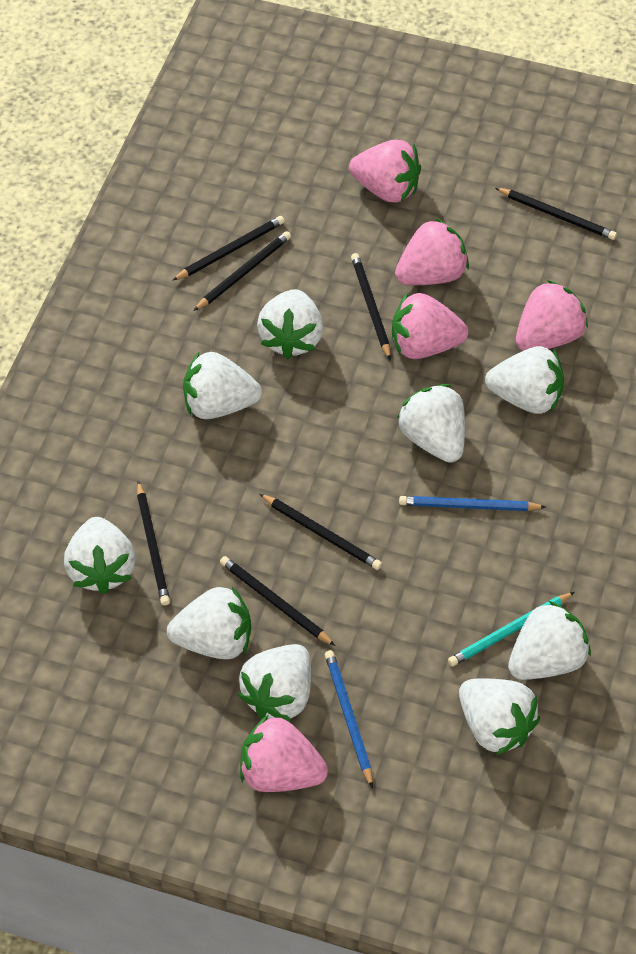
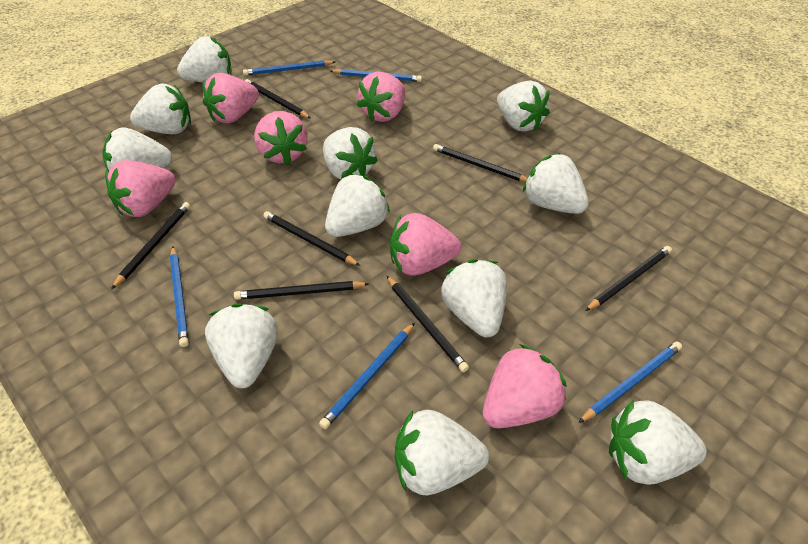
blue pencil: 2 -> 5
pink strawberry: 5 -> 6
turquoise pencil: 1 -> 0
white strawberry: 9 -> 11

